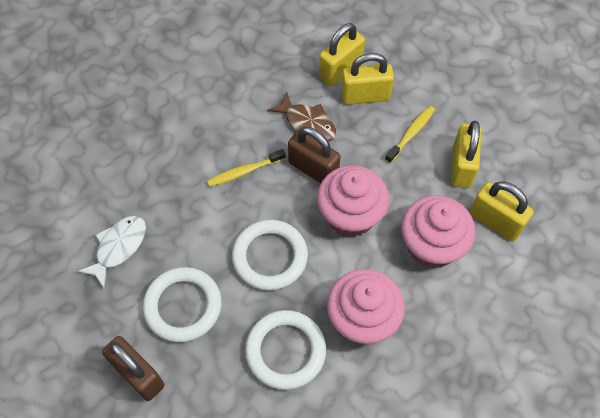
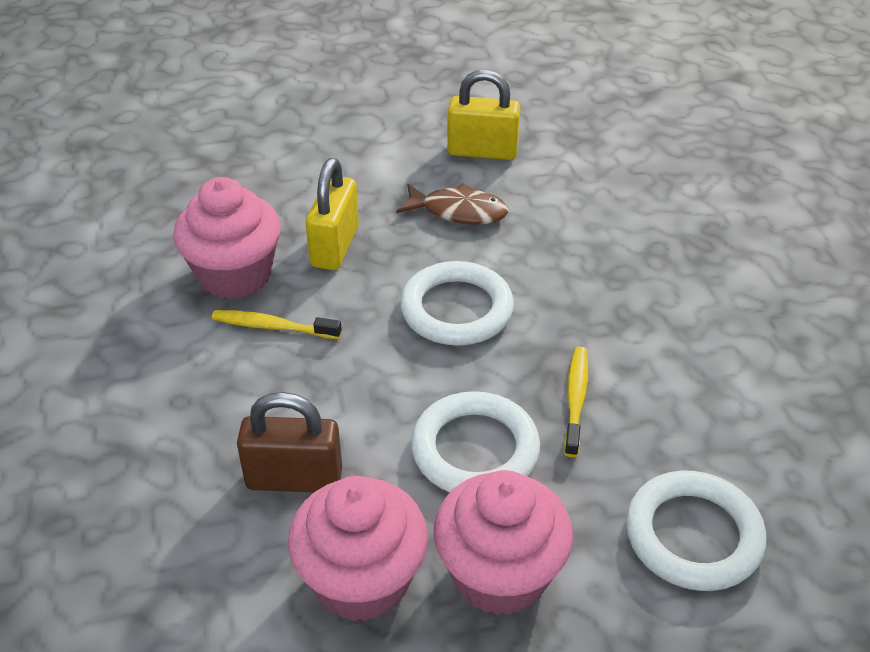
brown padlock: 2 -> 1
white fish: 1 -> 0
yellow padlock: 4 -> 2

